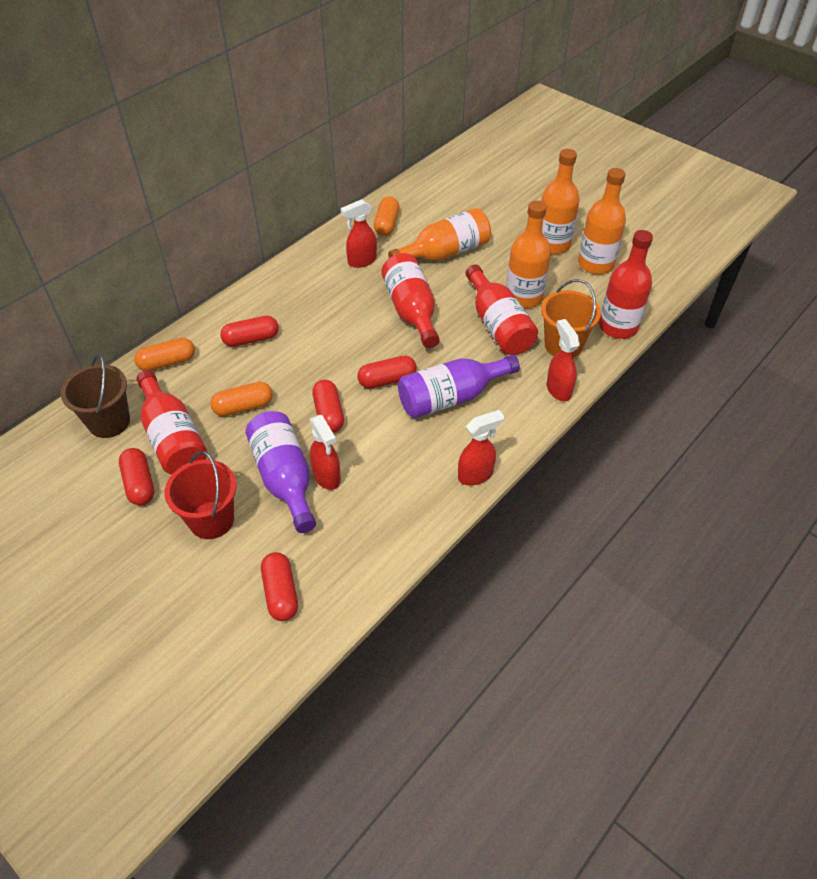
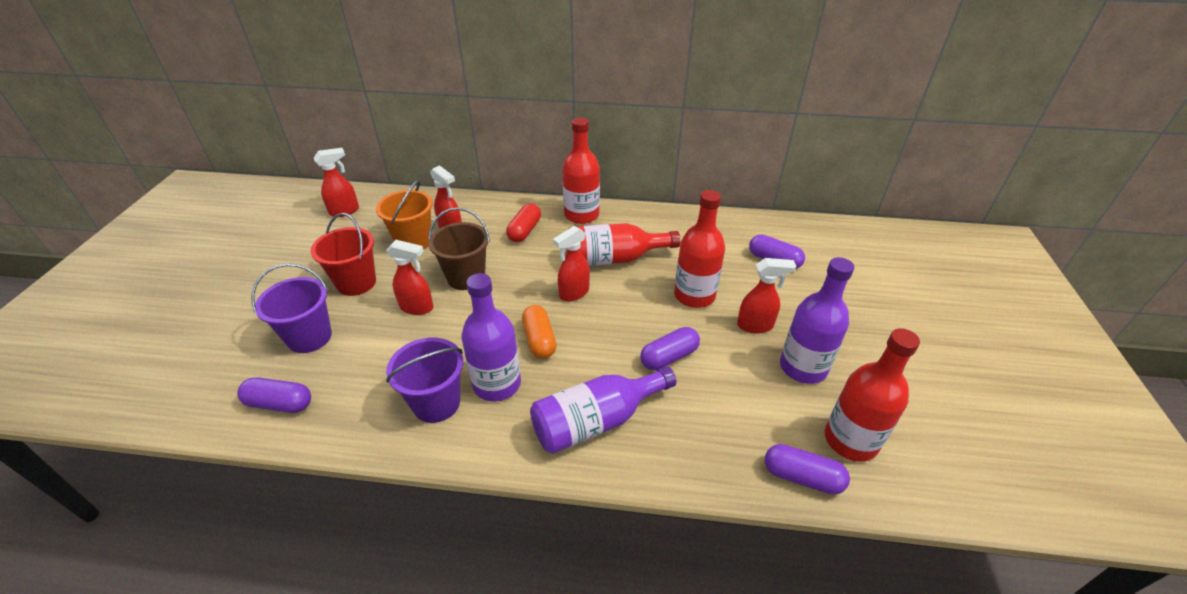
orange bottle: 4 -> 0
orange capsule: 3 -> 1
purple bottle: 2 -> 3
purple bucket: 0 -> 2
purple capsule: 0 -> 4
red capsule: 5 -> 1
red spray bottle: 4 -> 5

